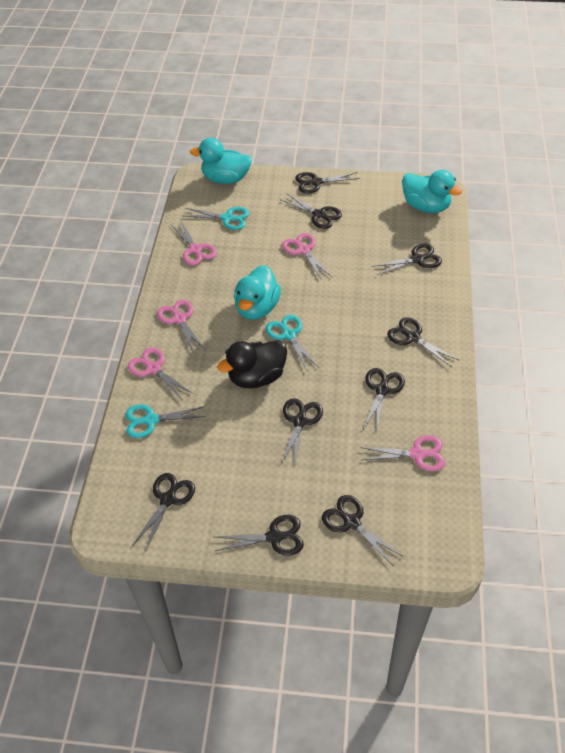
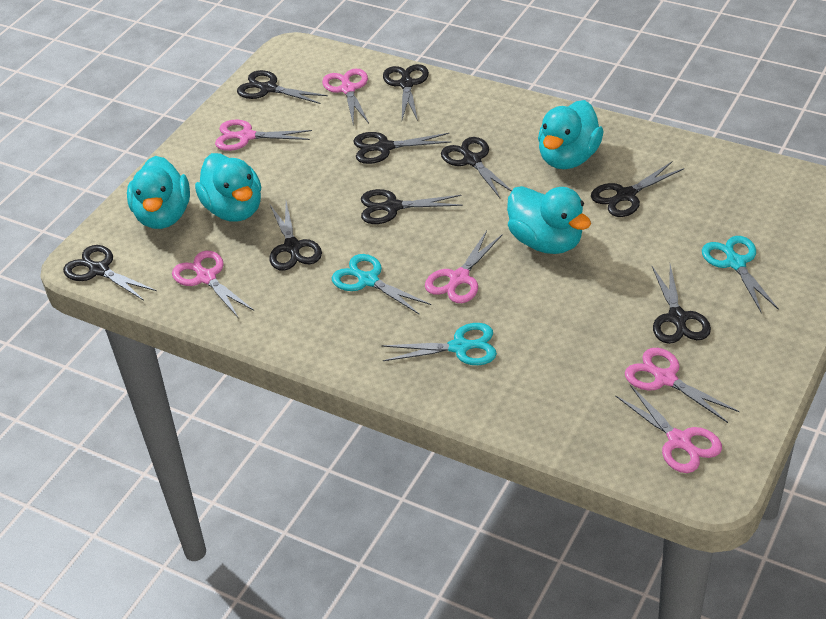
black duck: 1 -> 0
pink scissors: 5 -> 6
turquoise duck: 3 -> 4

